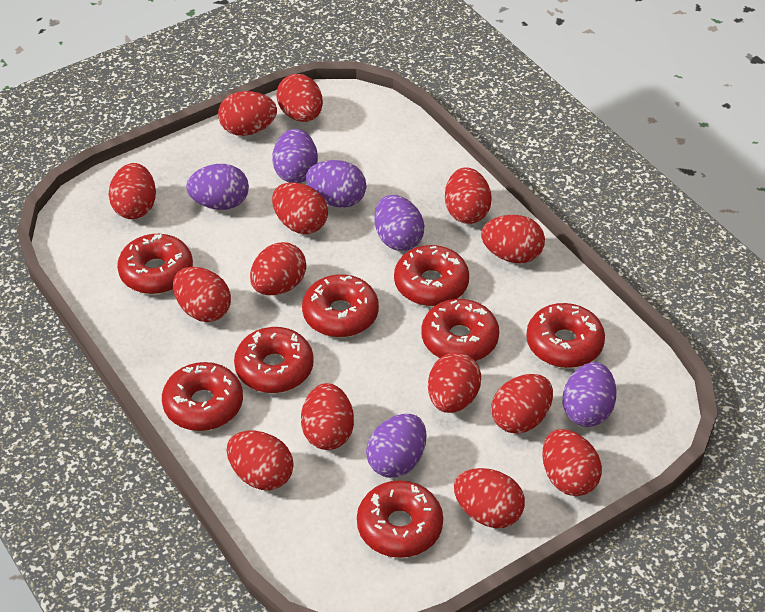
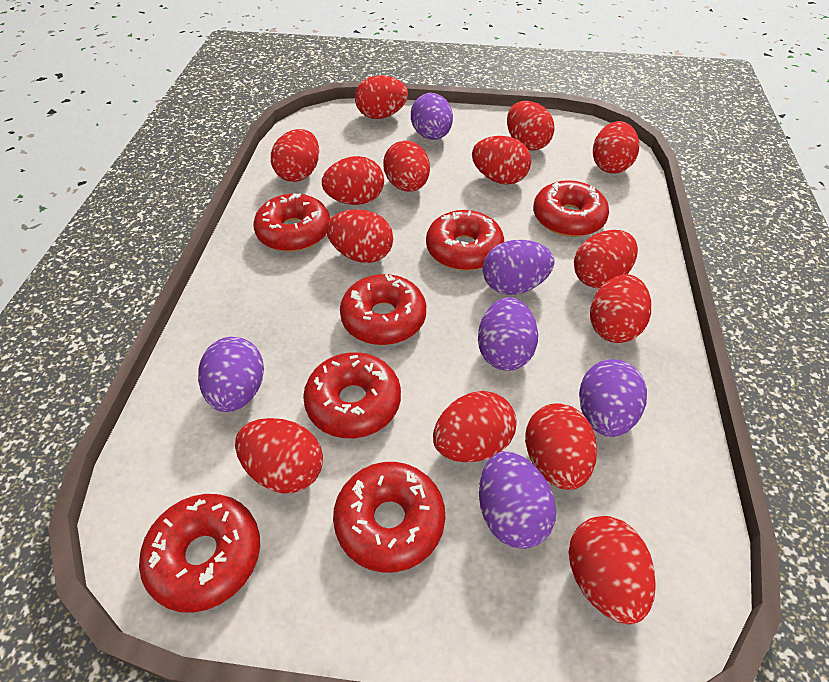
red donut: 8 -> 7

